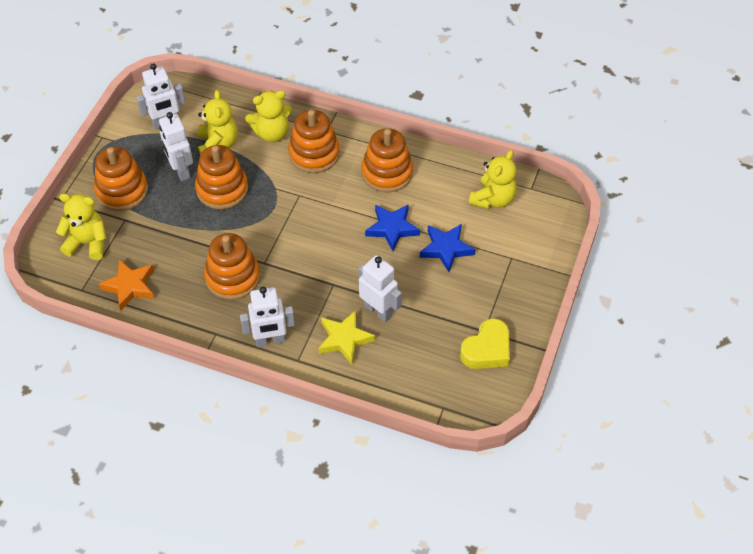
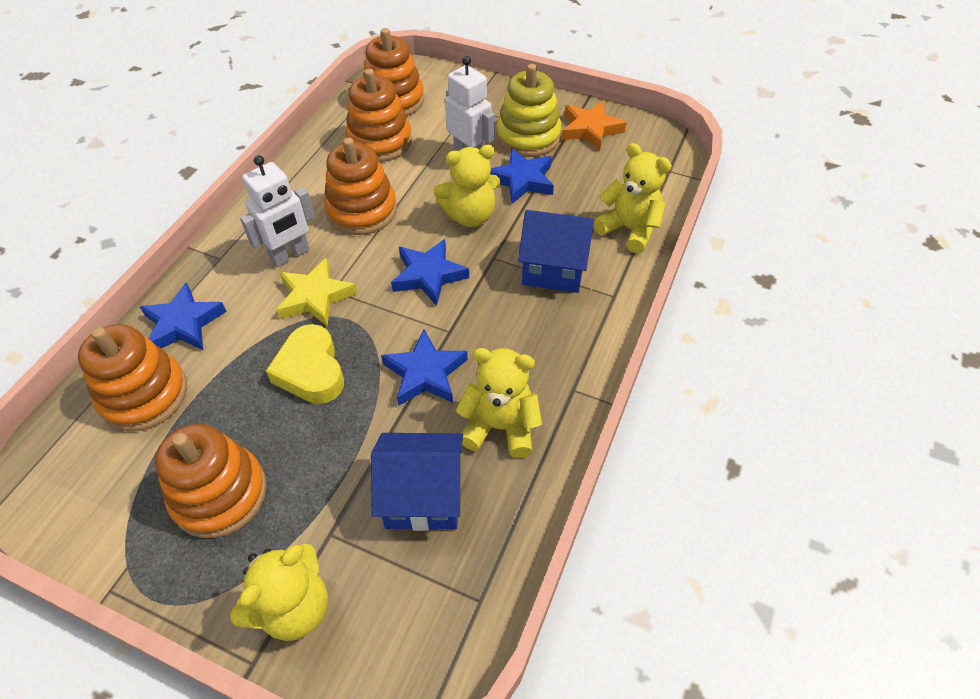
blue house: 0 -> 2
blue star: 2 -> 4
white robot: 4 -> 2
yellow stacking toy: 0 -> 1

